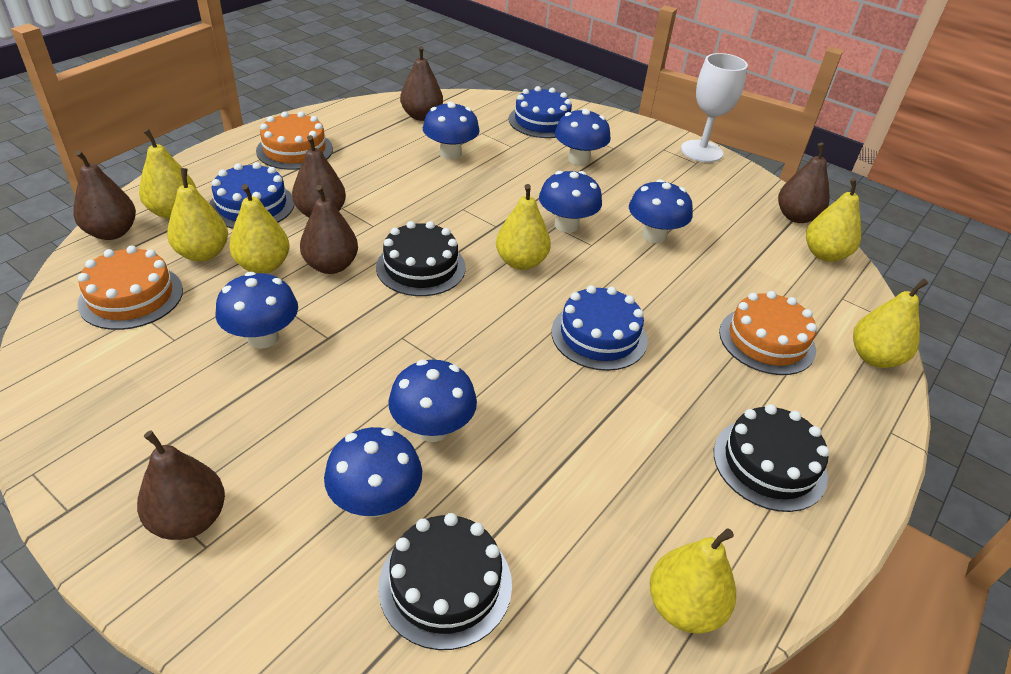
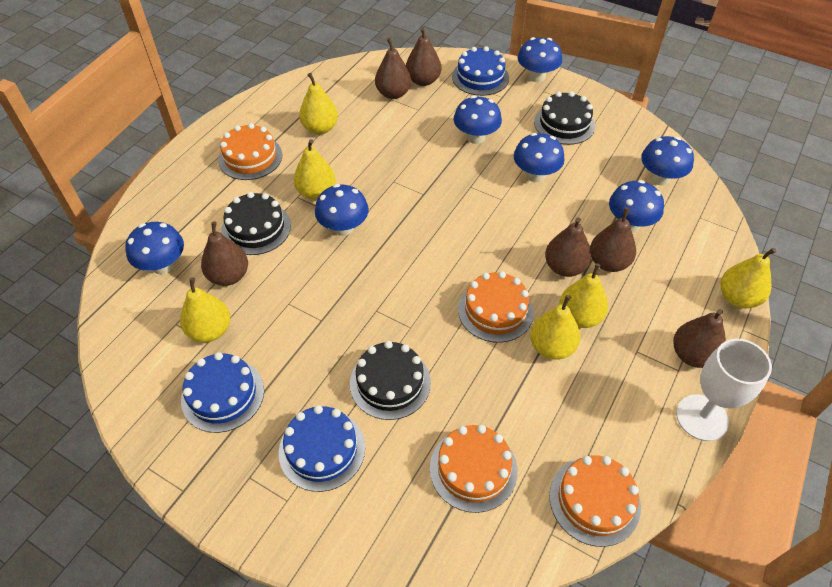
orange cake: 3 -> 4
yellow pear: 7 -> 6

